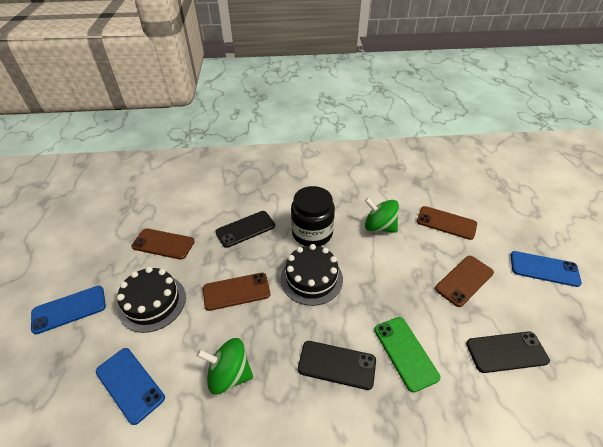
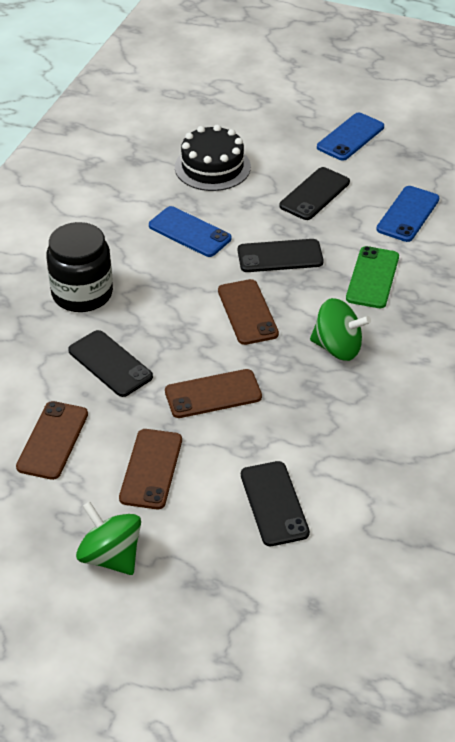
black cake: 2 -> 1
black phone: 3 -> 4

